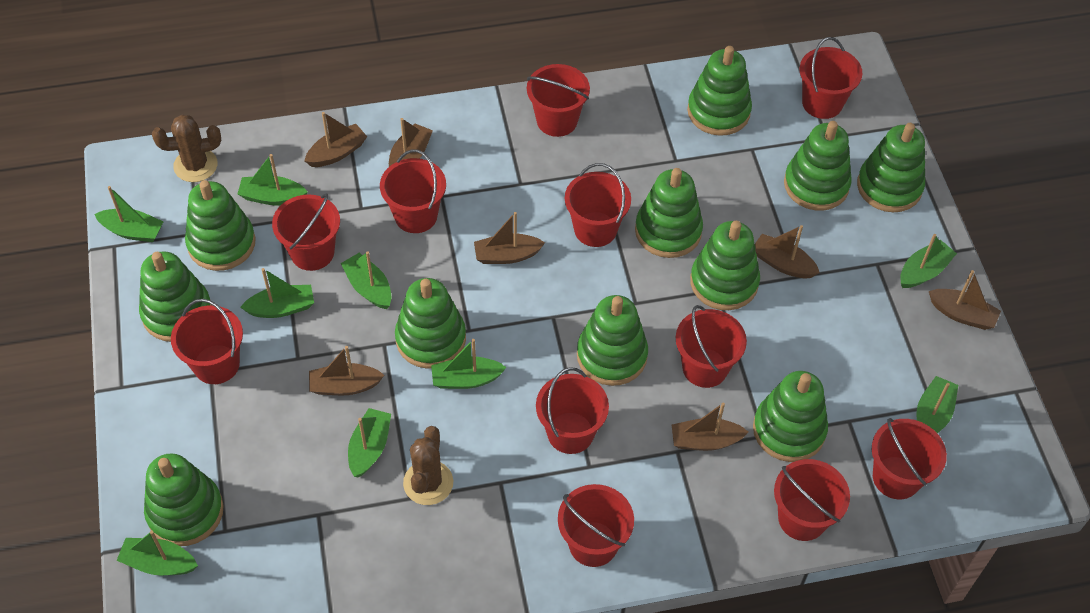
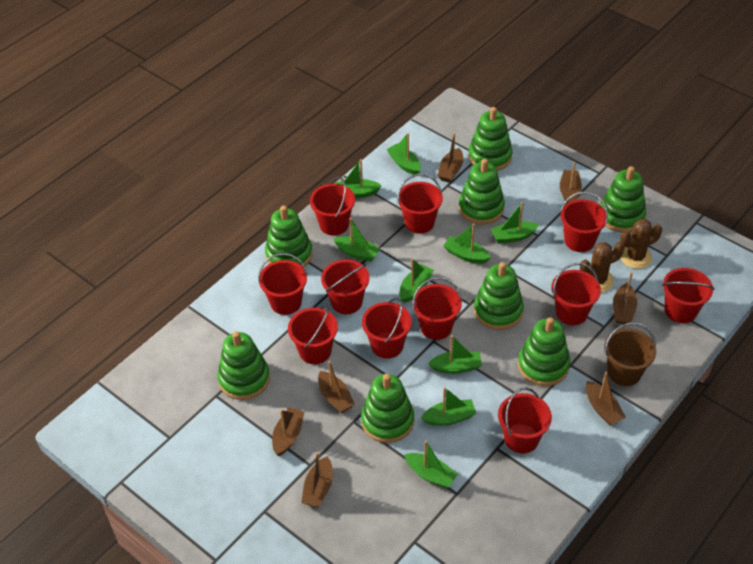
brown bucket: 0 -> 1
green stacking toy: 11 -> 8

